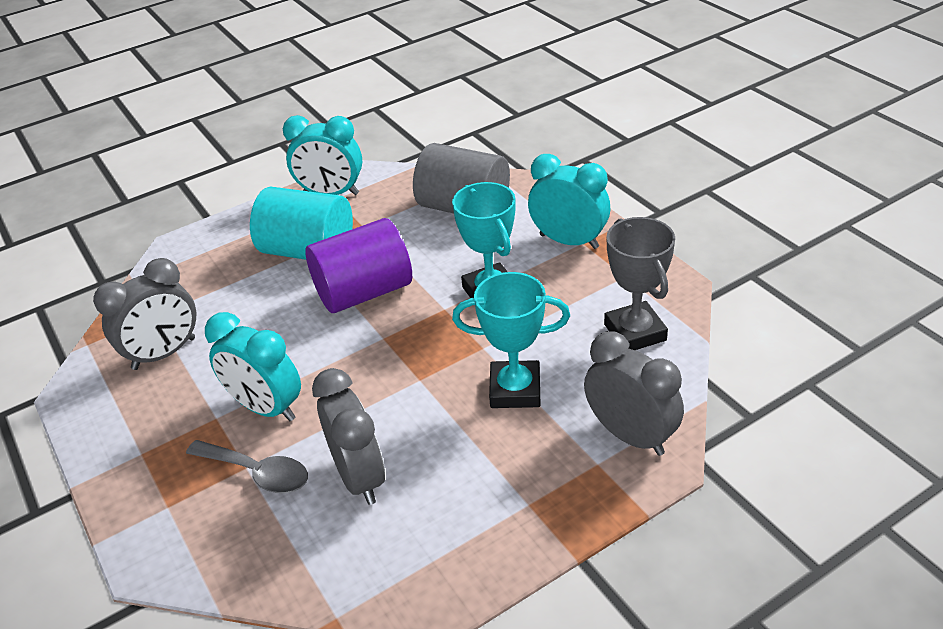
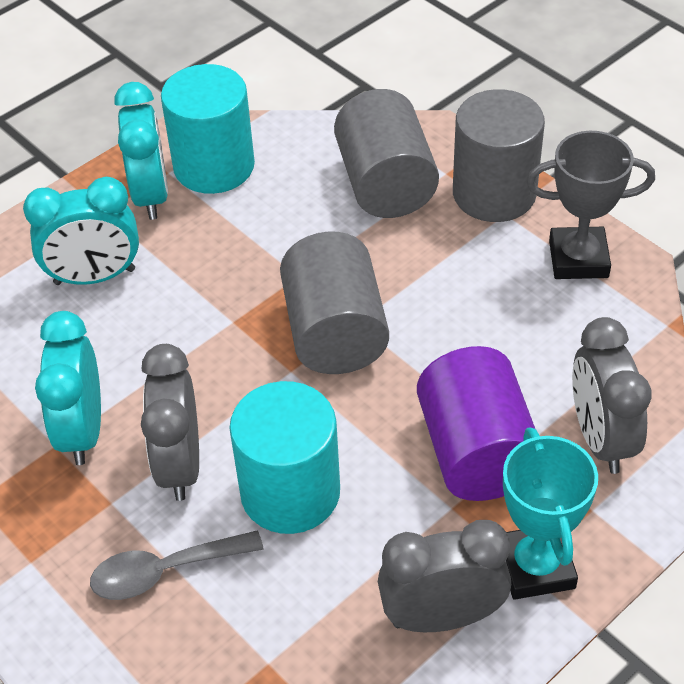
grey cylinder: 1 -> 3
turquoise cylinder: 1 -> 2
turquoise trophy: 2 -> 1

